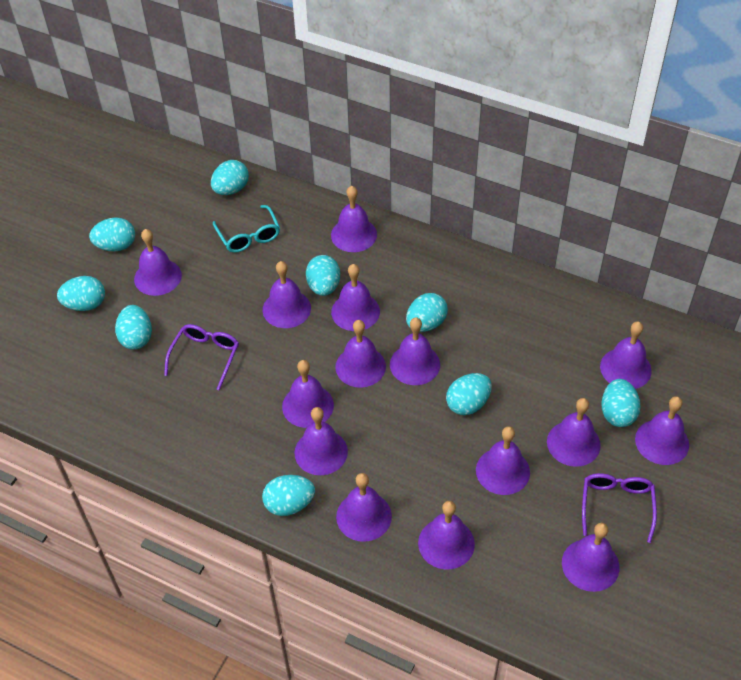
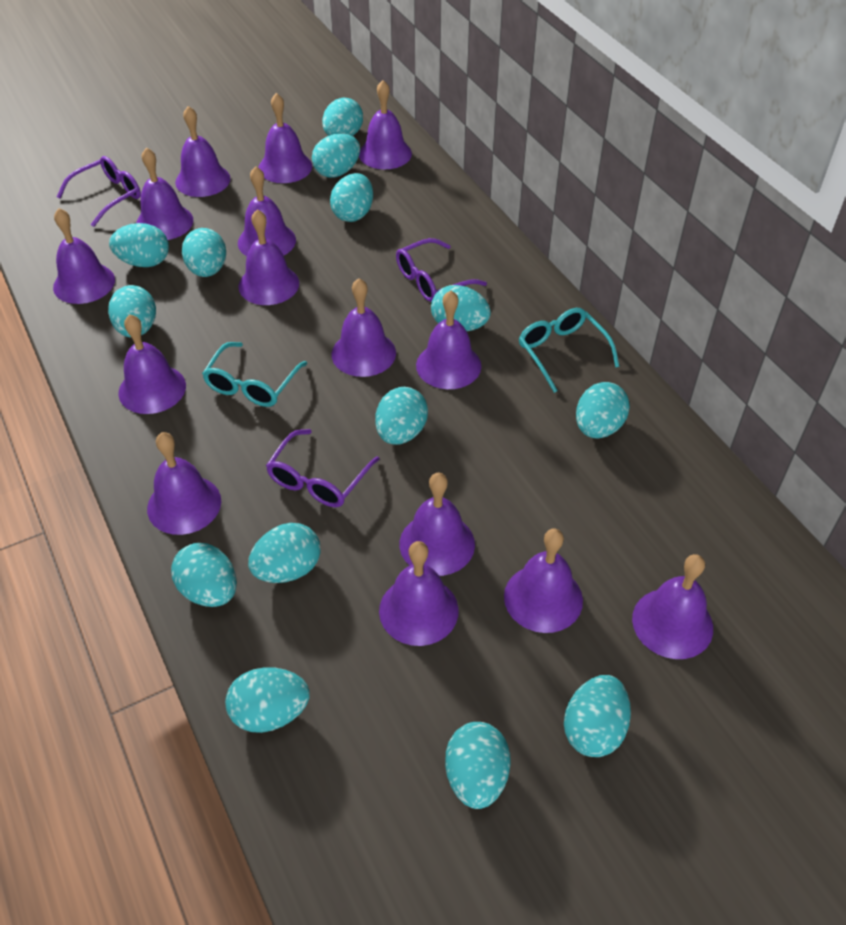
purple glasses: 2 -> 3
turquoise egg: 9 -> 14
turquoise glasses: 1 -> 2

